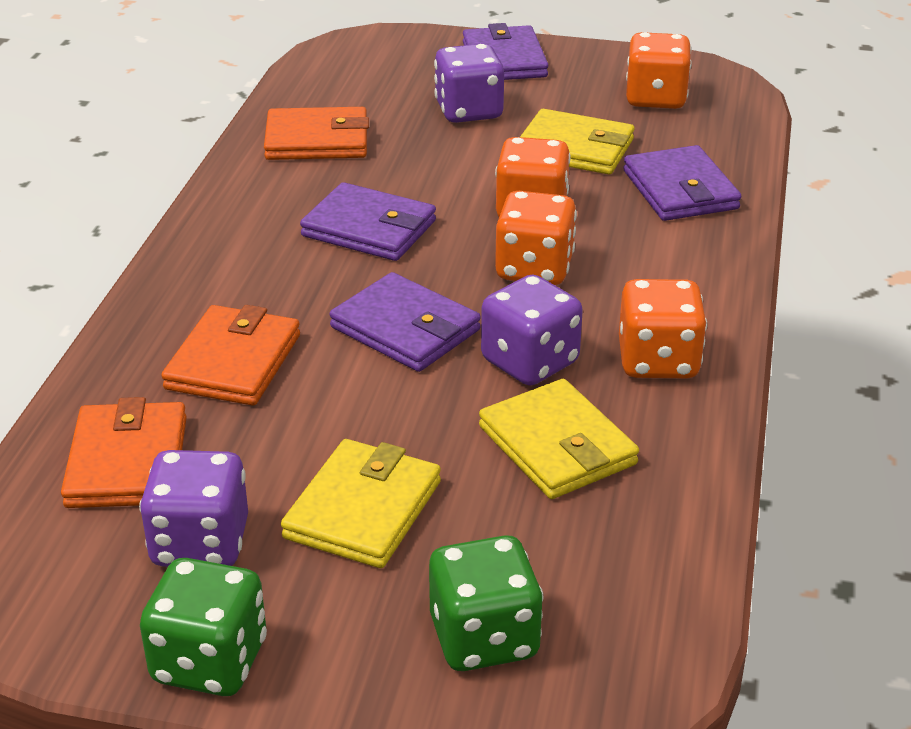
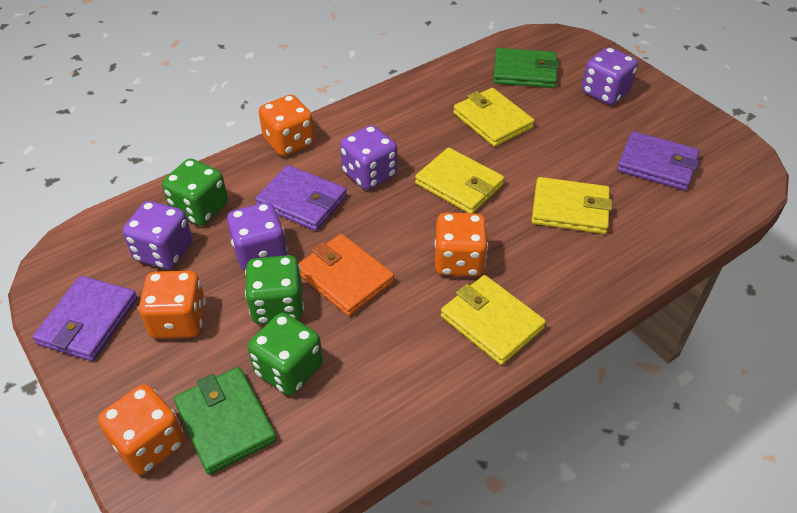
green dice: 2 -> 3
green wallet: 0 -> 2
orange wallet: 3 -> 1
purple dice: 3 -> 4
purple wallet: 4 -> 3
yellow wallet: 3 -> 4

